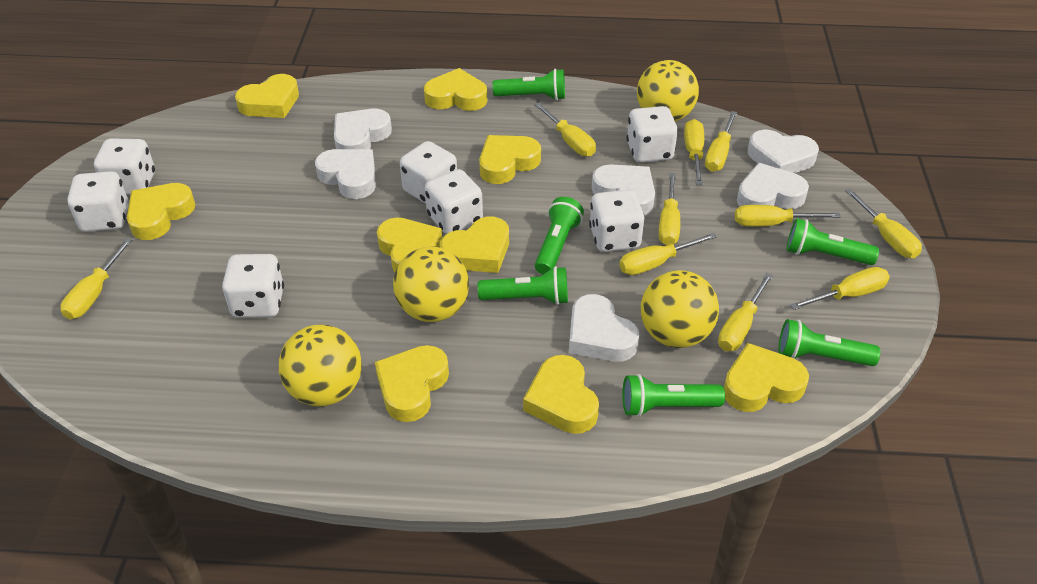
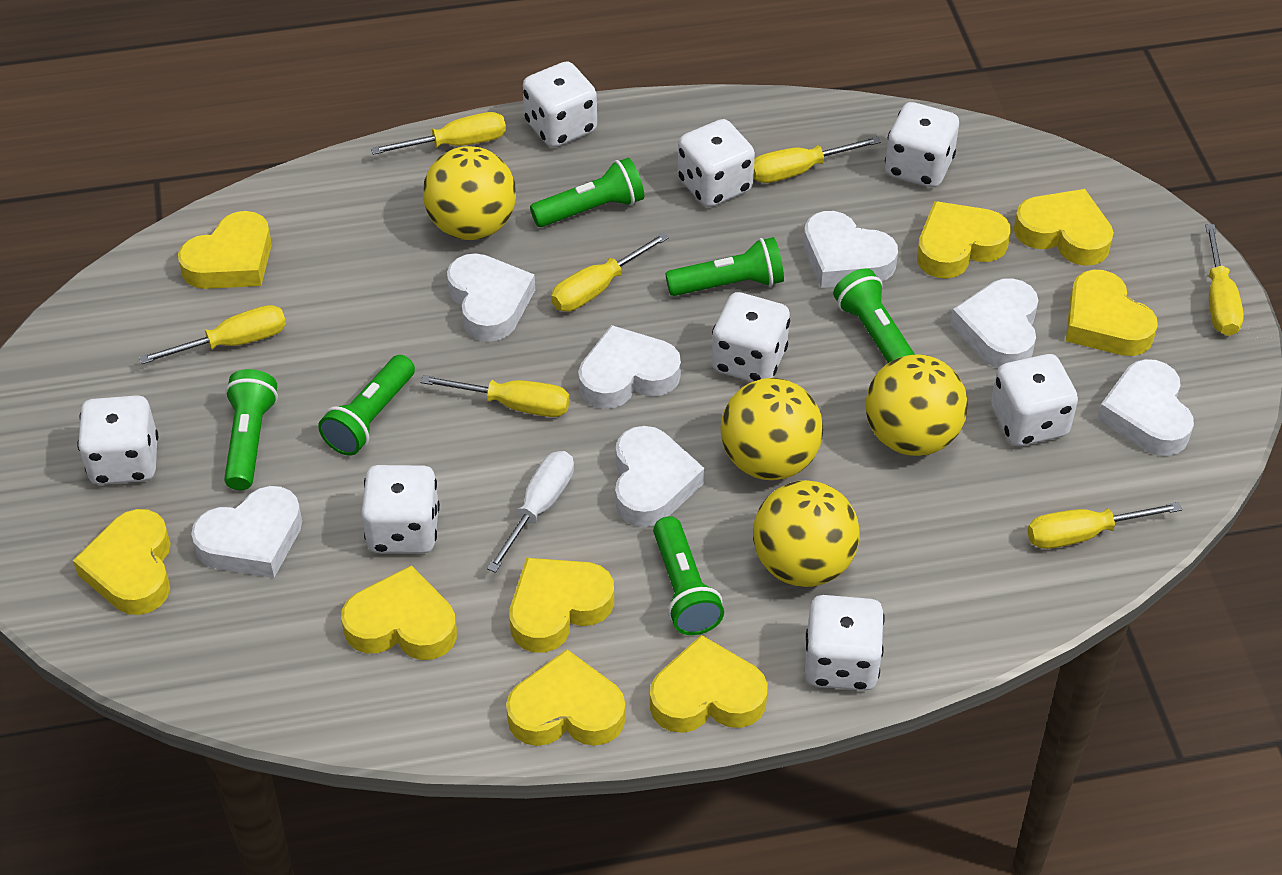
white dice: 7 -> 8
white heart: 6 -> 7
white screwdriver: 0 -> 1
yellow screwdriver: 10 -> 7

